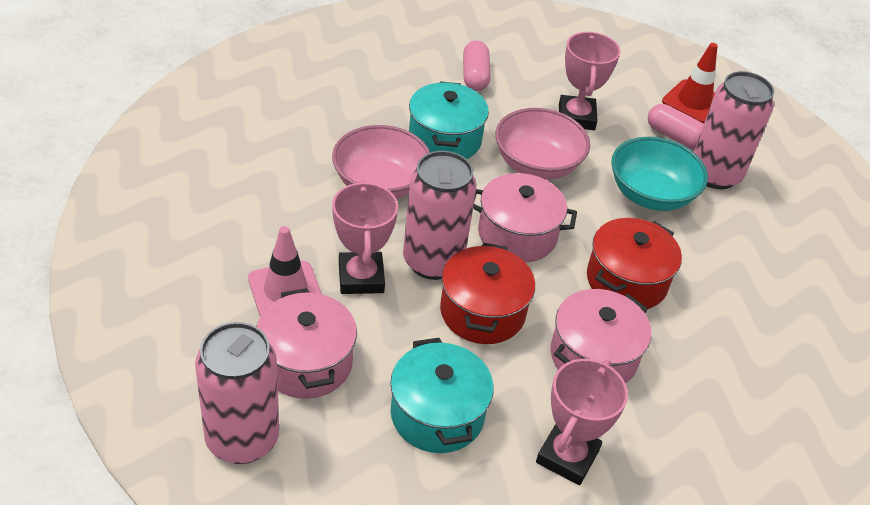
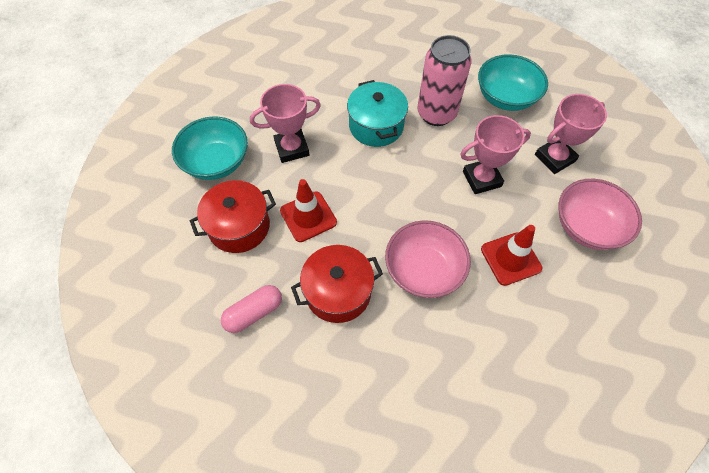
pink can: 3 -> 1
pink capsule: 2 -> 1
pink pot: 3 -> 0
pink traffic cone: 1 -> 0
red traffic cone: 1 -> 2
turquoise bowl: 1 -> 2
turquoise pot: 2 -> 1

